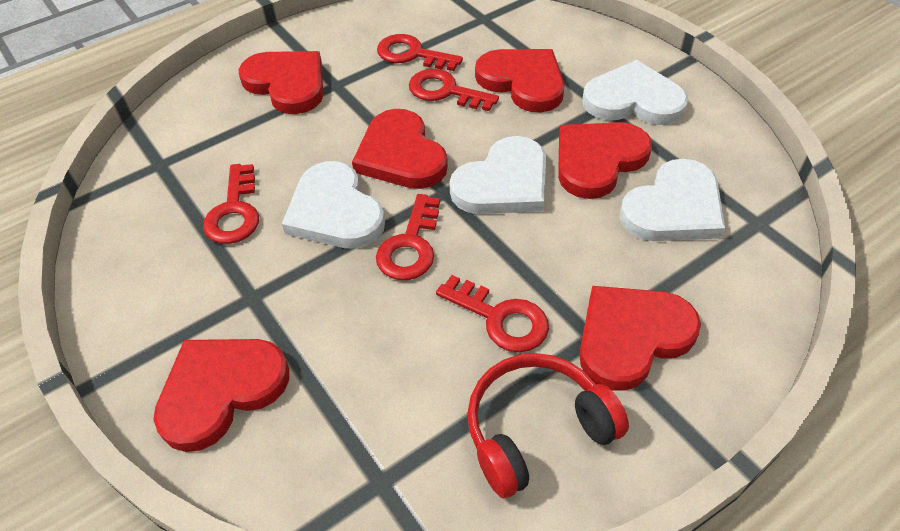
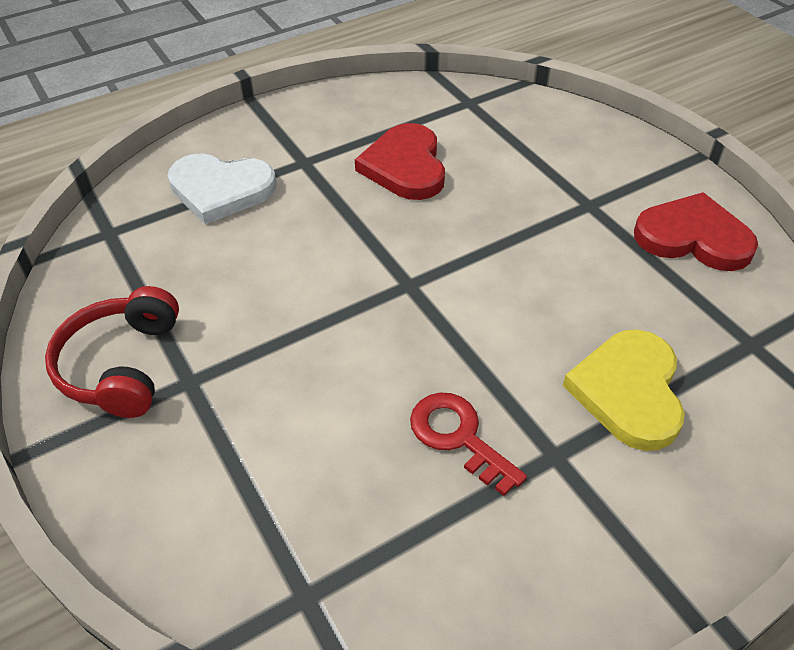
red heart: 6 -> 2
red key: 5 -> 1
white heart: 4 -> 1
yellow heart: 0 -> 1

